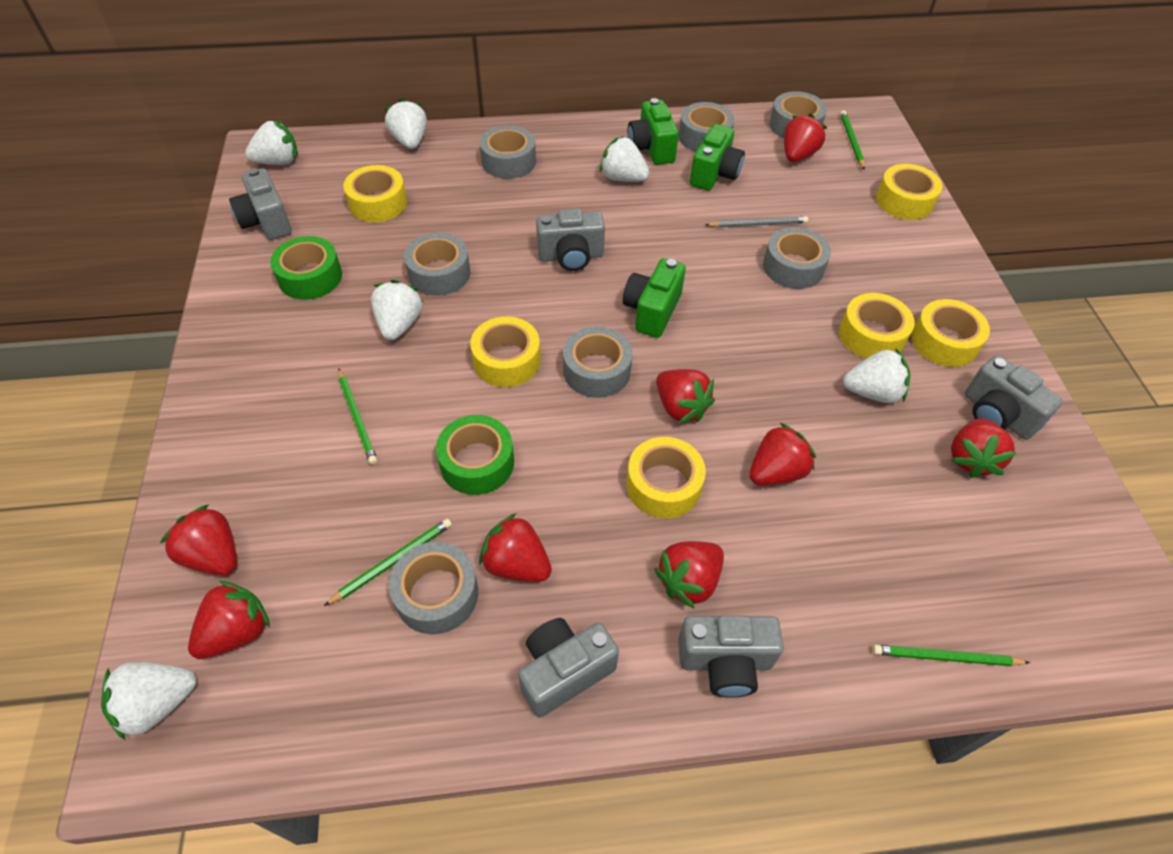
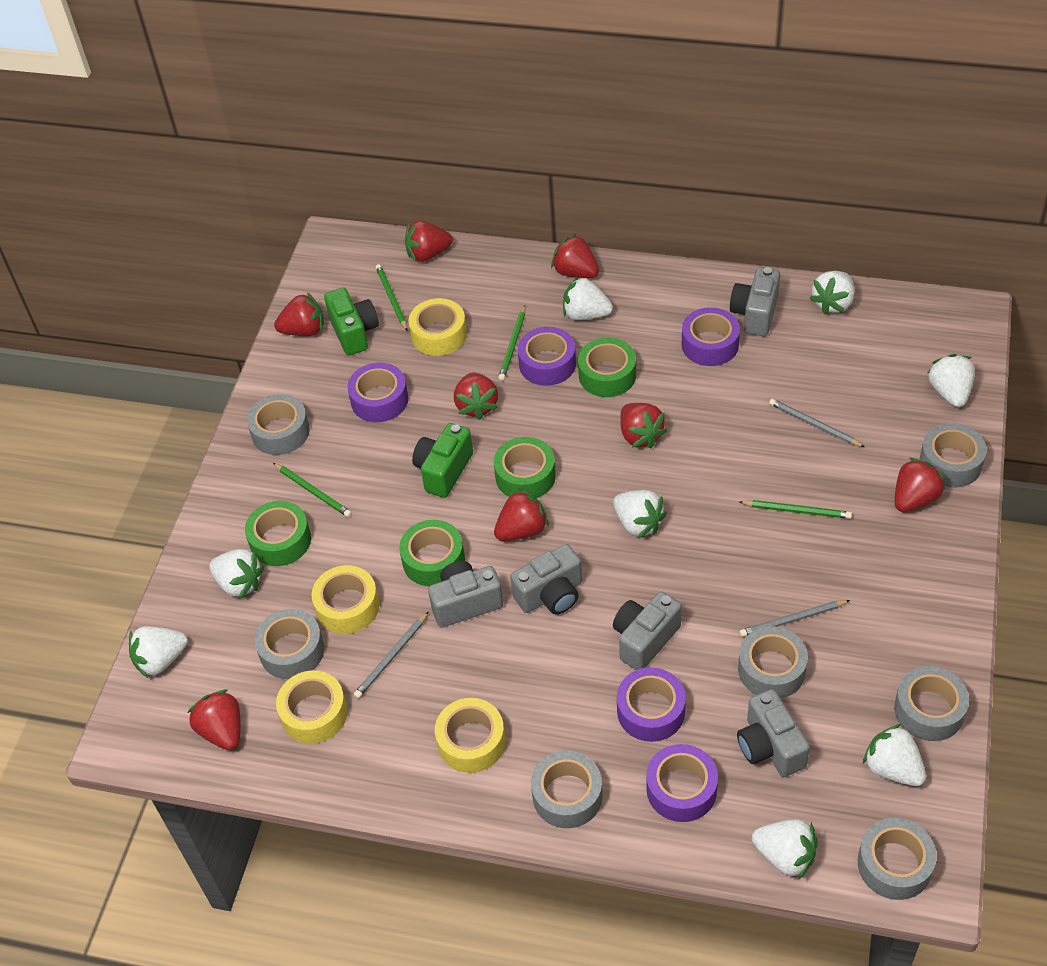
green camera: 3 -> 2
green tape: 2 -> 4
grey pencil: 1 -> 3
purple tape: 0 -> 5
white strawberry: 6 -> 8
yellow tape: 6 -> 4

